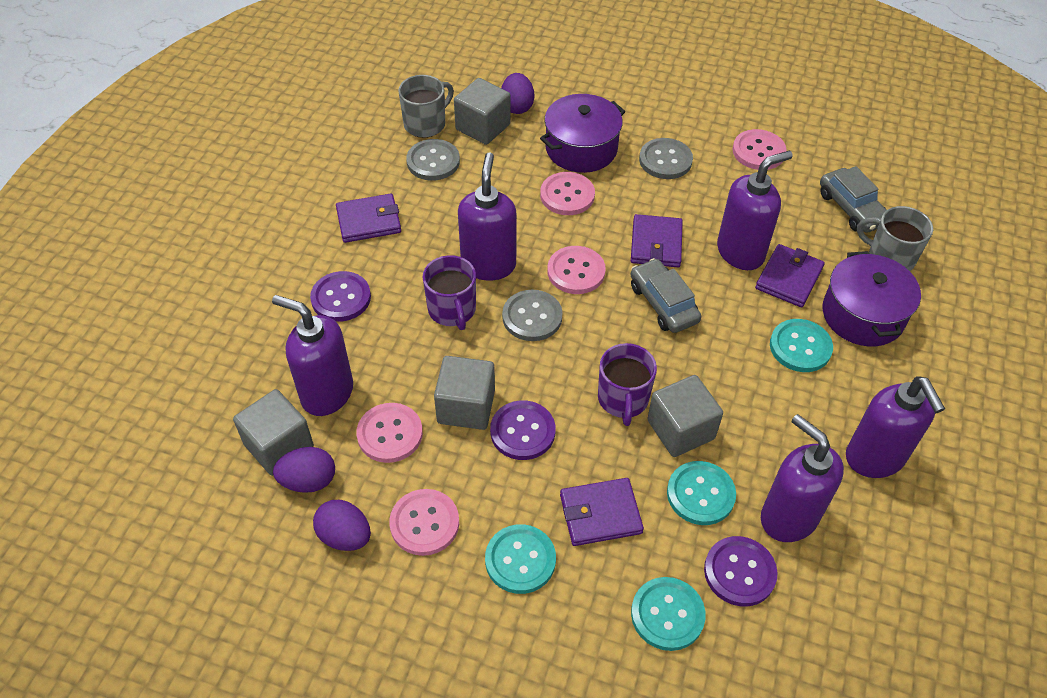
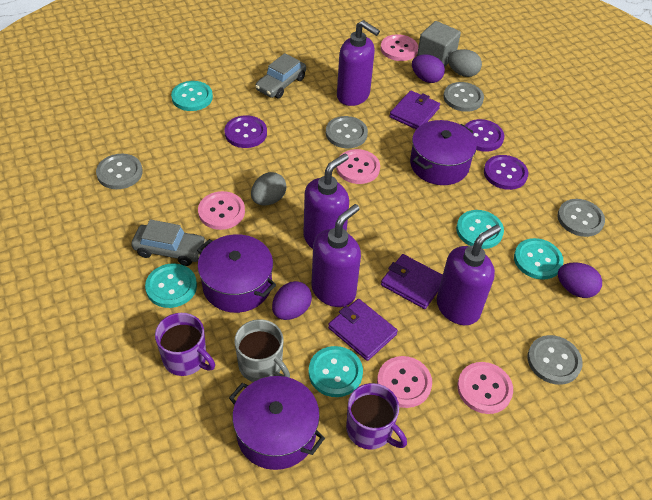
grey button: 3 -> 5
grey cube: 4 -> 1
grey egg: 0 -> 2
grey mug: 2 -> 1
purple pot: 2 -> 3
purple soap dispenser: 5 -> 4
purple wallet: 4 -> 3
turquoise button: 4 -> 5

